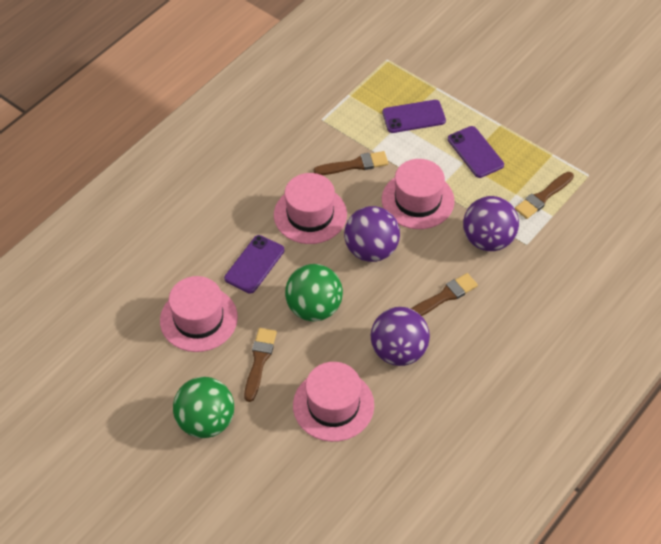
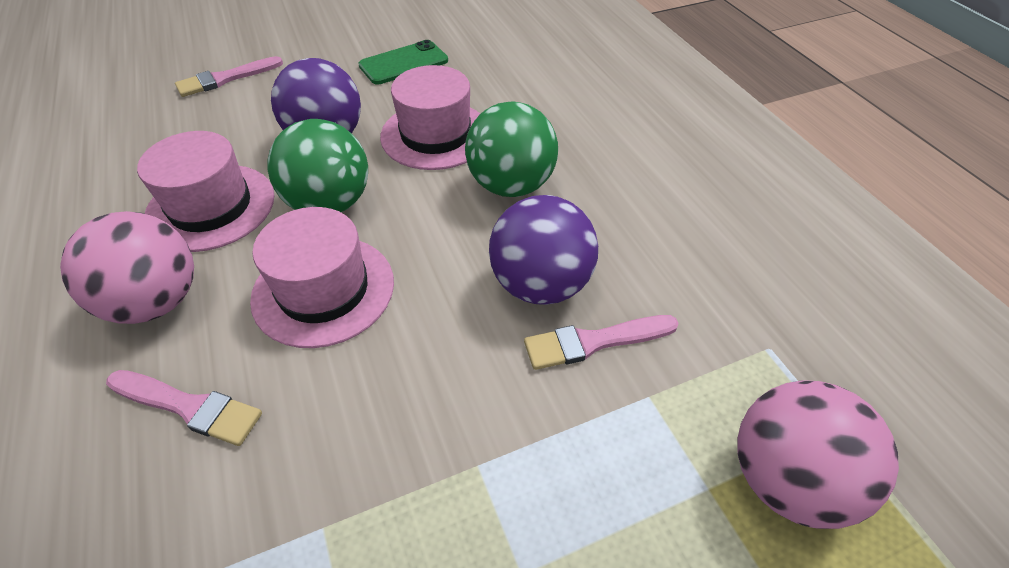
brown brush: 4 -> 0
green phone: 0 -> 1
pink ball: 0 -> 2
pink brush: 0 -> 3
pink hat: 4 -> 3
purple ball: 3 -> 2
purple phone: 3 -> 0

